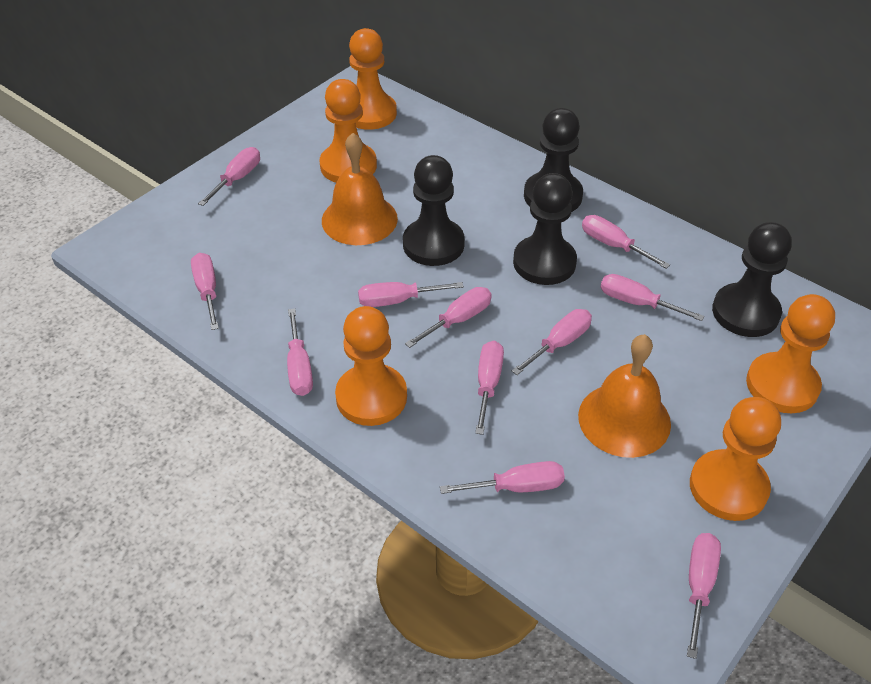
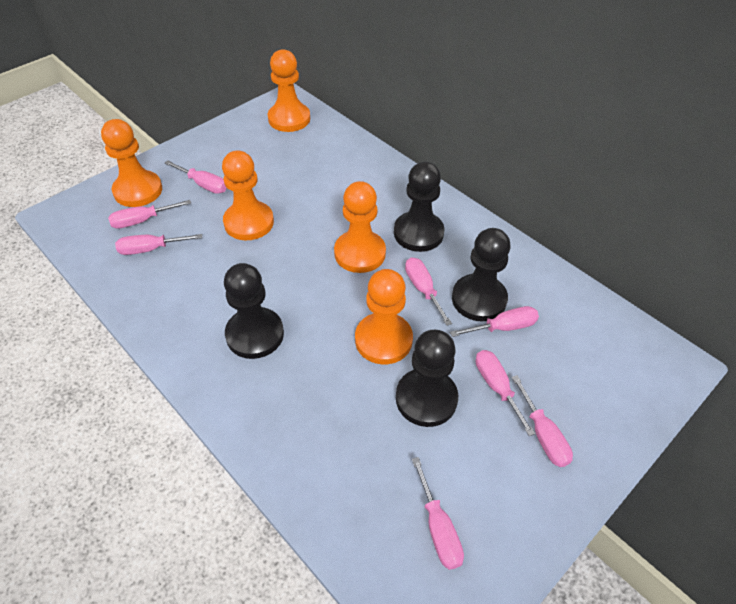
orange bell: 2 -> 0
pink screwdriver: 11 -> 8

